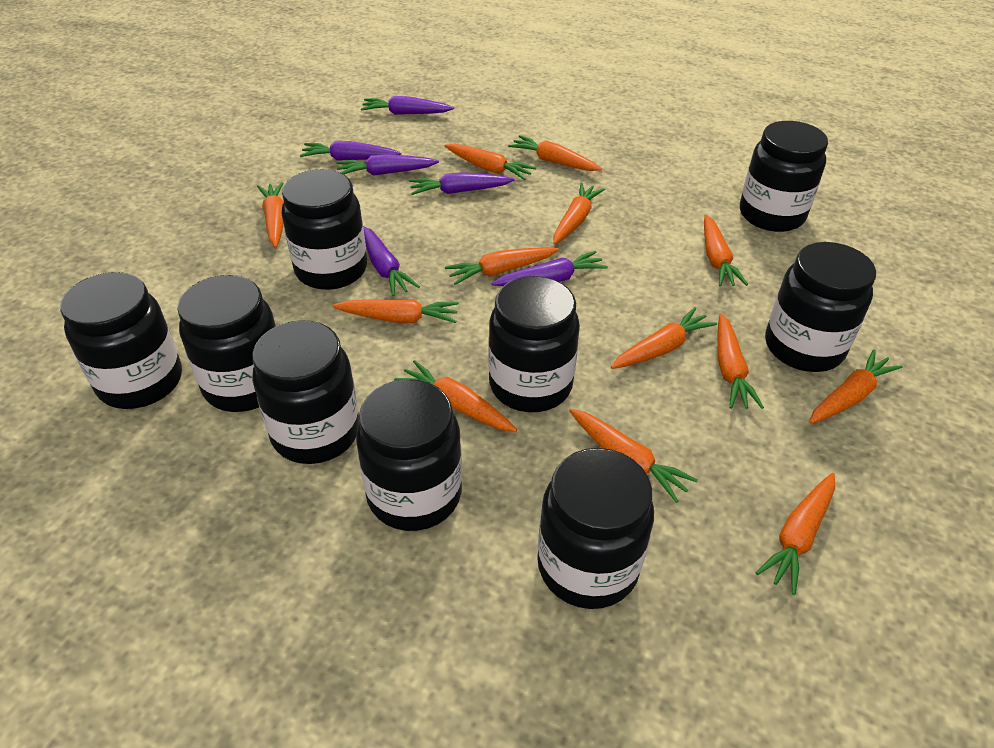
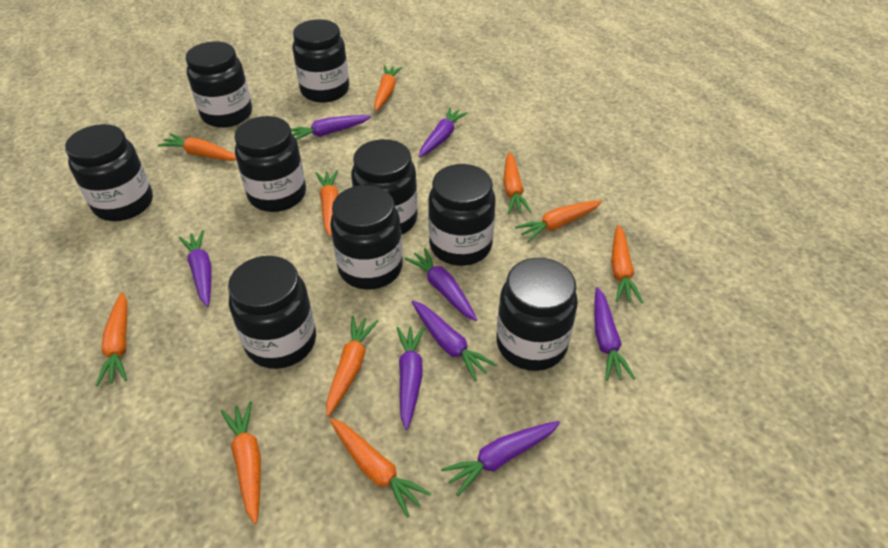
orange carrot: 13 -> 10
purple carrot: 6 -> 8

